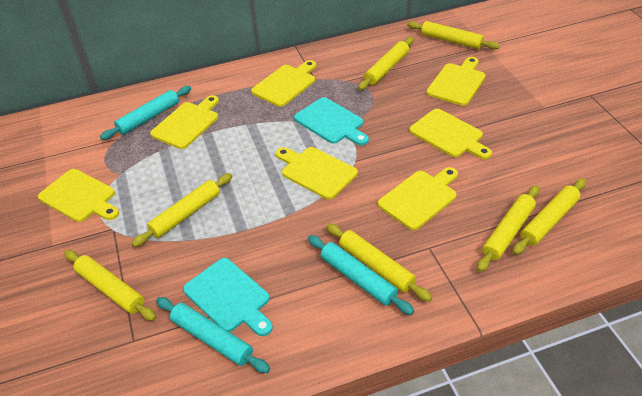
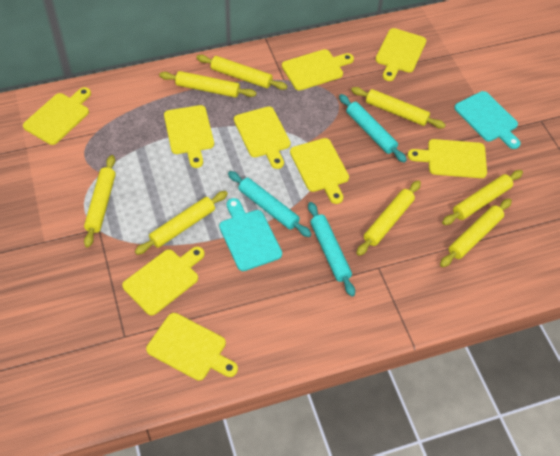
yellow cutting board: 7 -> 9
yellow rolling pin: 7 -> 8

